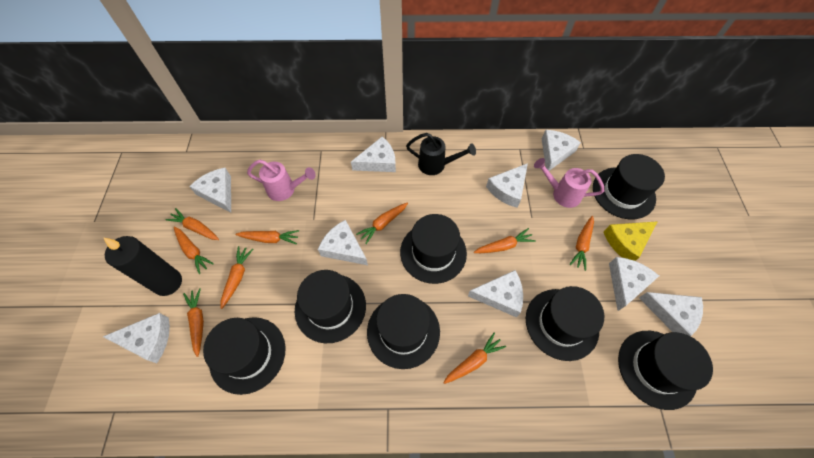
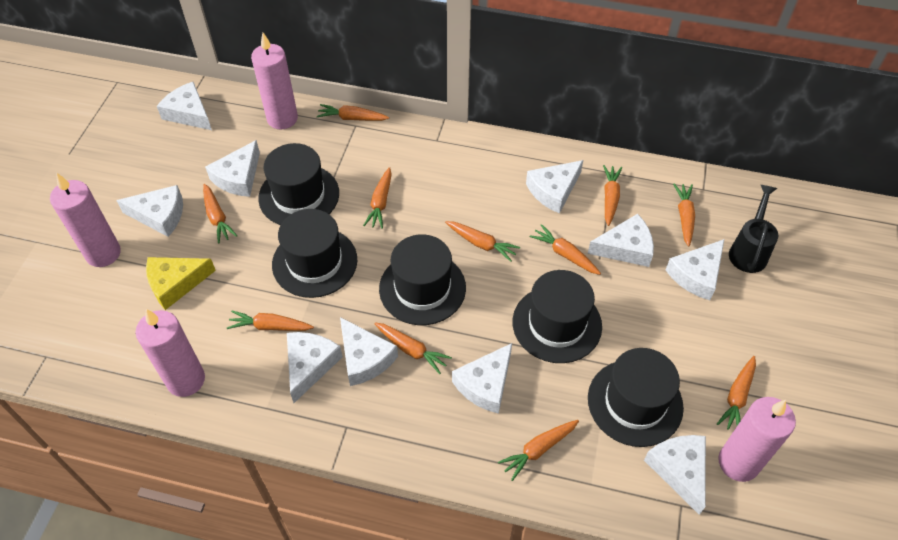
black candle: 1 -> 0
black hat: 7 -> 5
orange carrot: 9 -> 11
pink candle: 0 -> 4
pink watering can: 2 -> 0
white cheese: 9 -> 10

